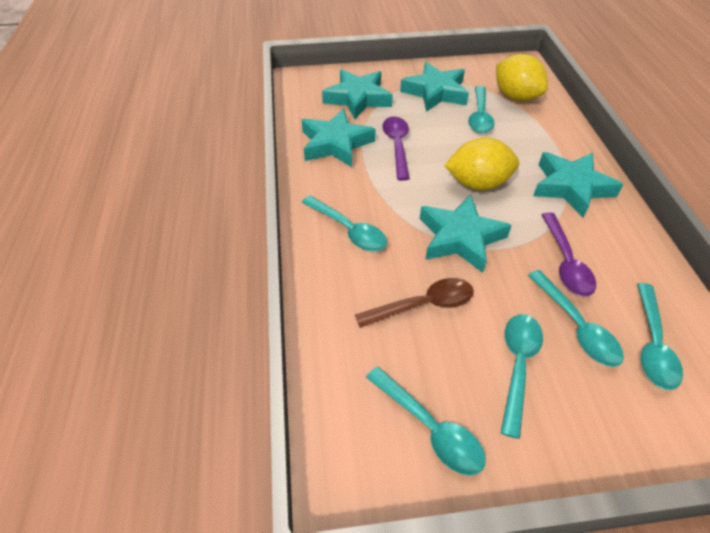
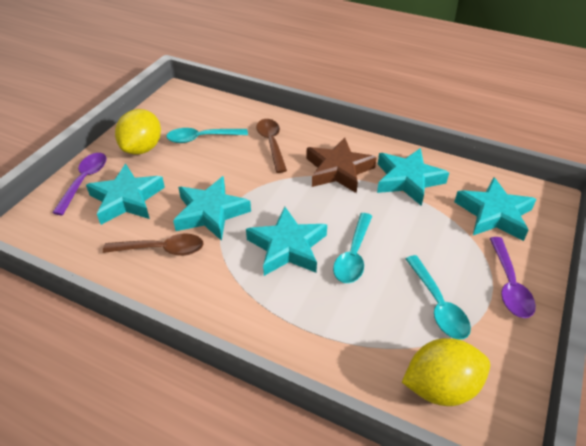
brown spoon: 1 -> 2
brown star: 0 -> 1
turquoise spoon: 6 -> 3

